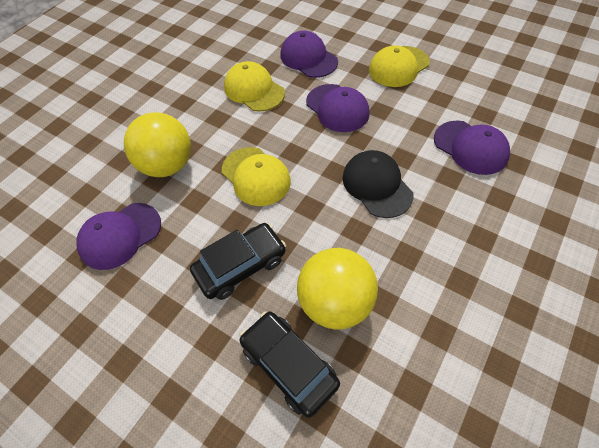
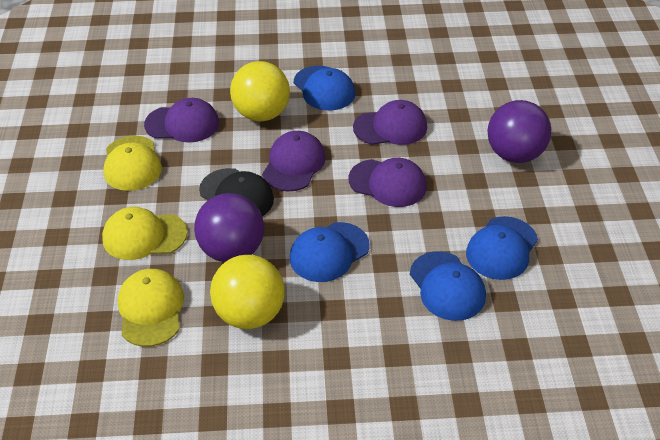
black car: 2 -> 0
blue cap: 0 -> 4
purple ball: 0 -> 2

